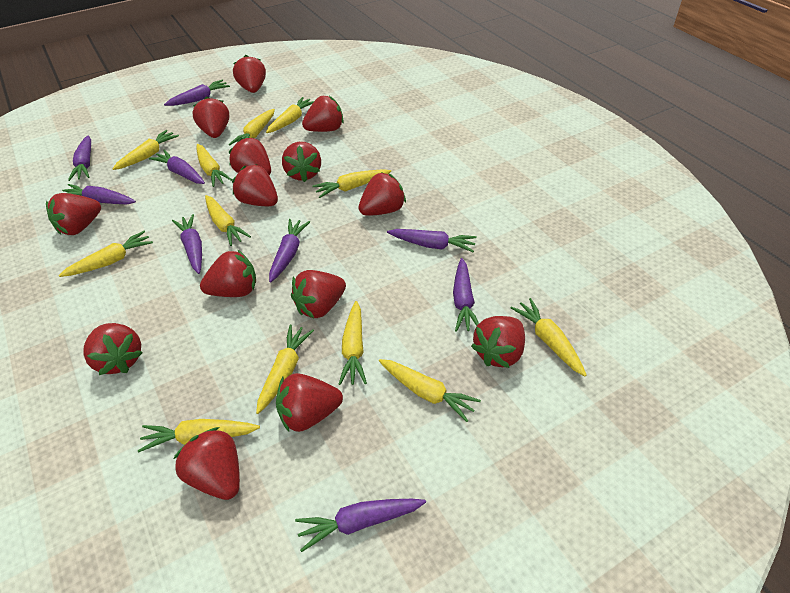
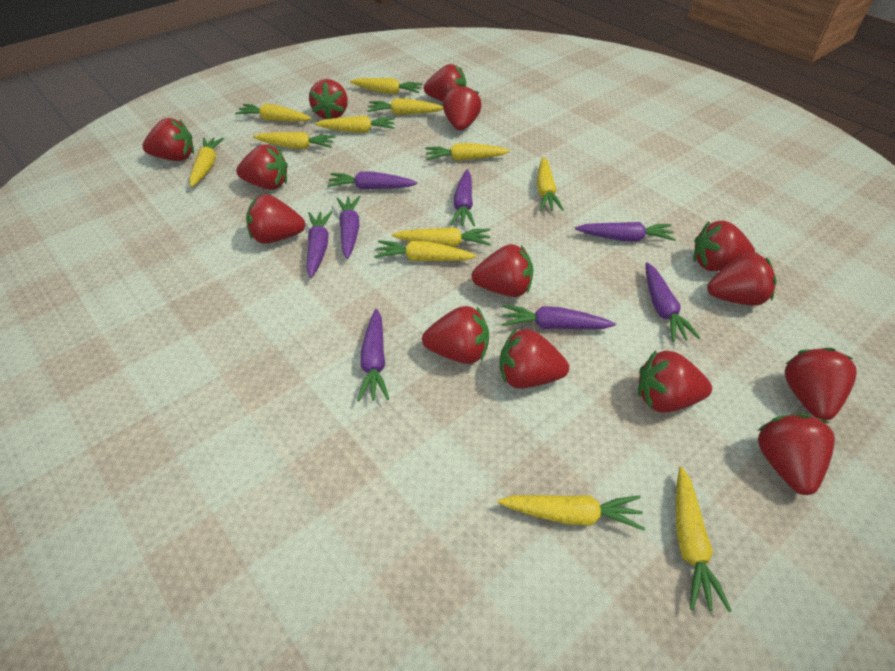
purple carrot: 9 -> 8

